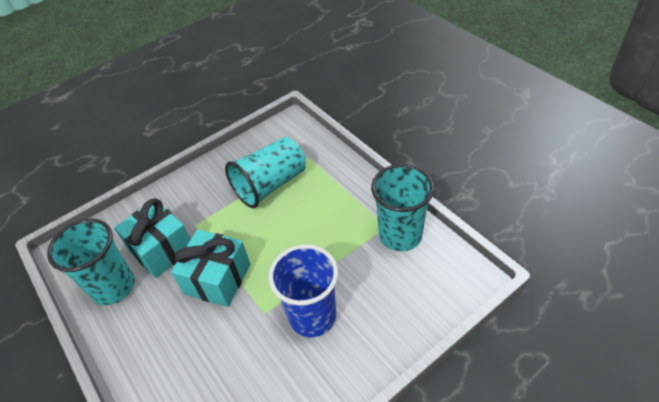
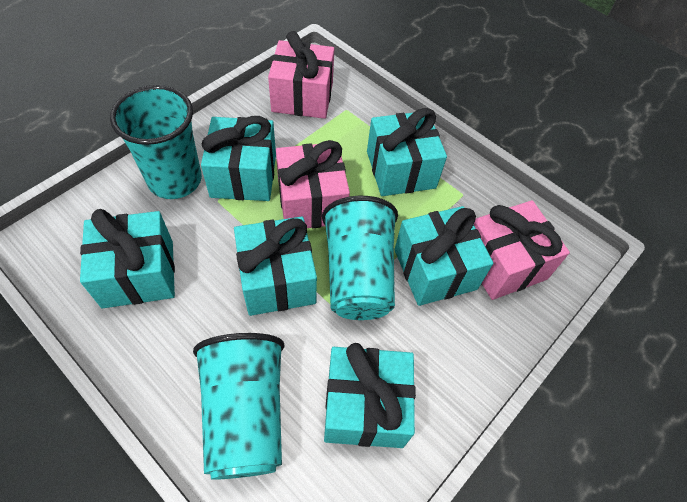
blue cup: 1 -> 0
pink gift: 0 -> 3
turquoise gift: 2 -> 6

